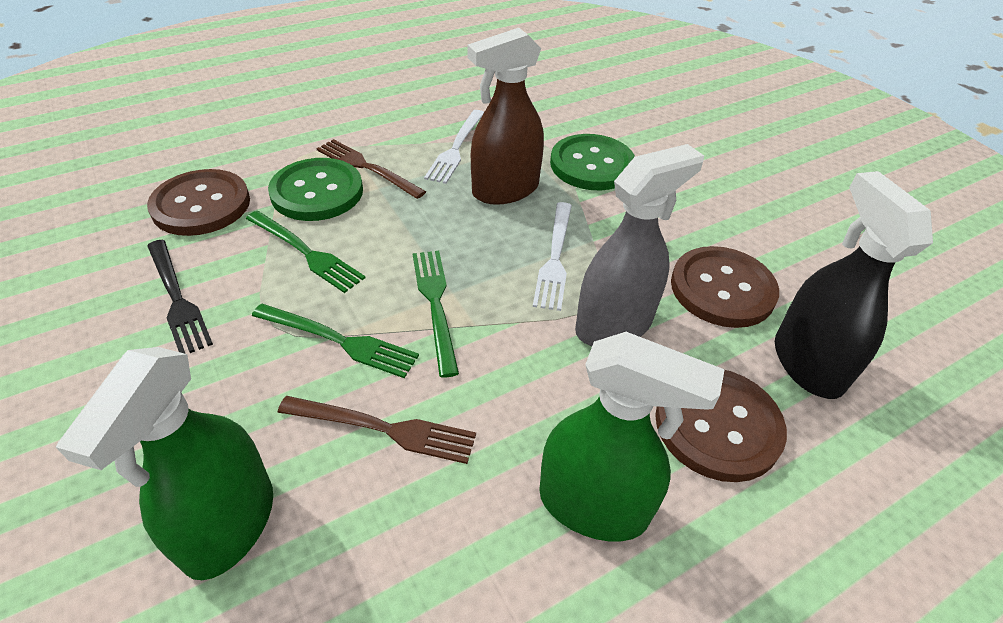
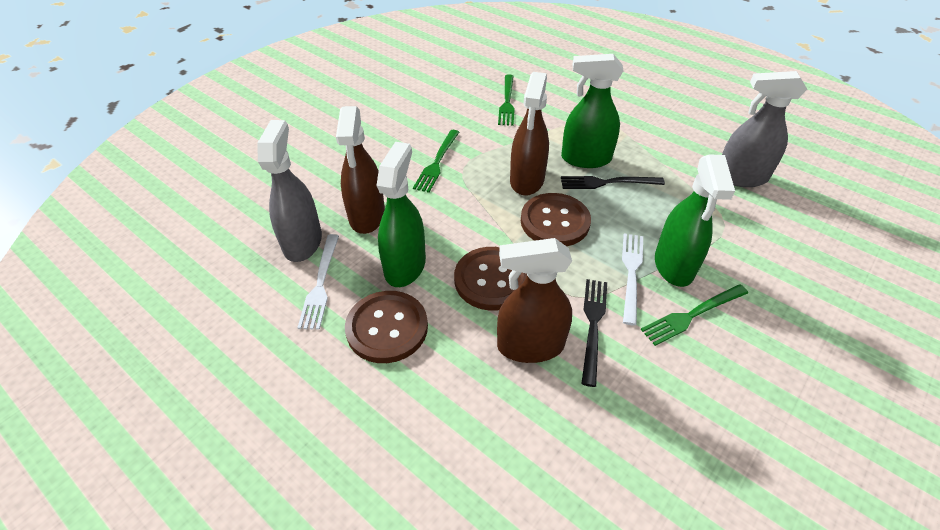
black fork: 1 -> 2
black spray bottle: 1 -> 0
brown fork: 2 -> 0
brown spray bottle: 1 -> 3
green button: 2 -> 0
green spray bottle: 2 -> 3
grey spray bottle: 1 -> 2

